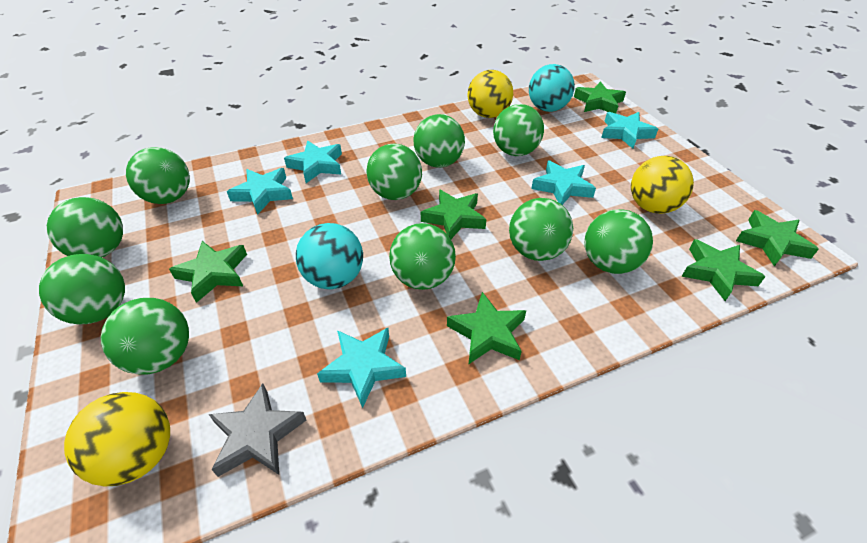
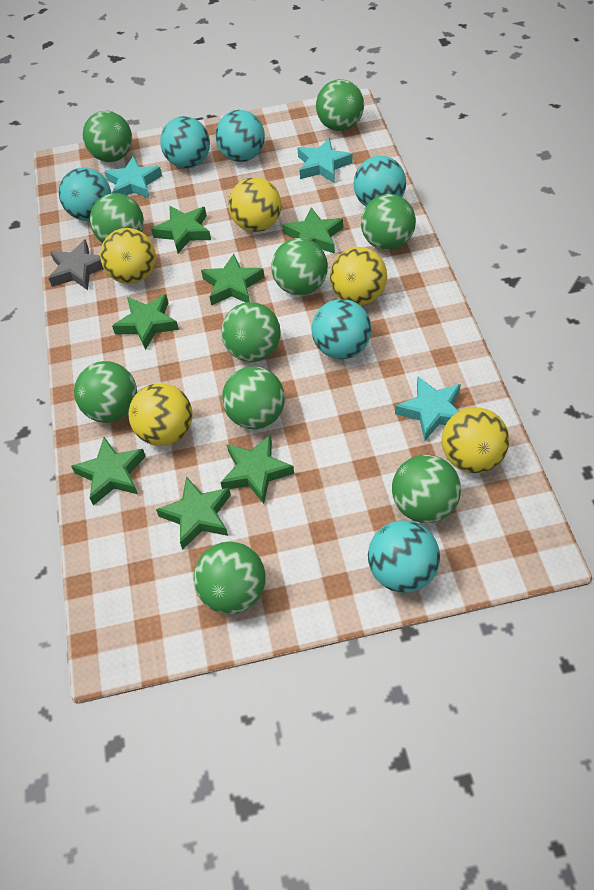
green star: 6 -> 7
turquoise ball: 2 -> 6
turquoise star: 5 -> 3
yellow ball: 3 -> 5

